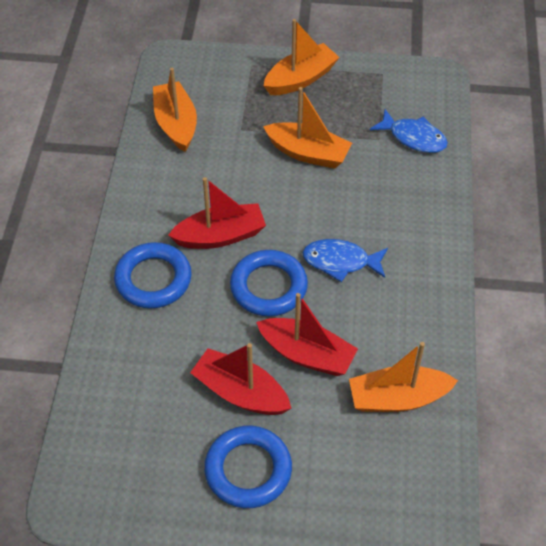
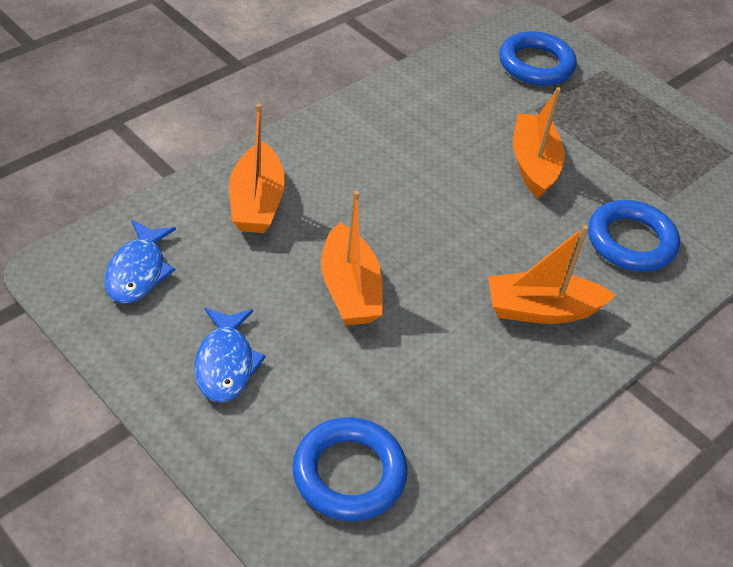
red boat: 3 -> 0

